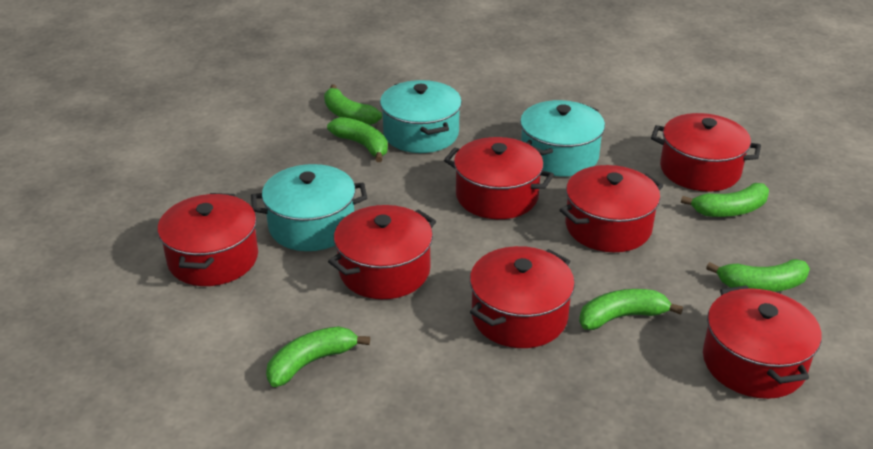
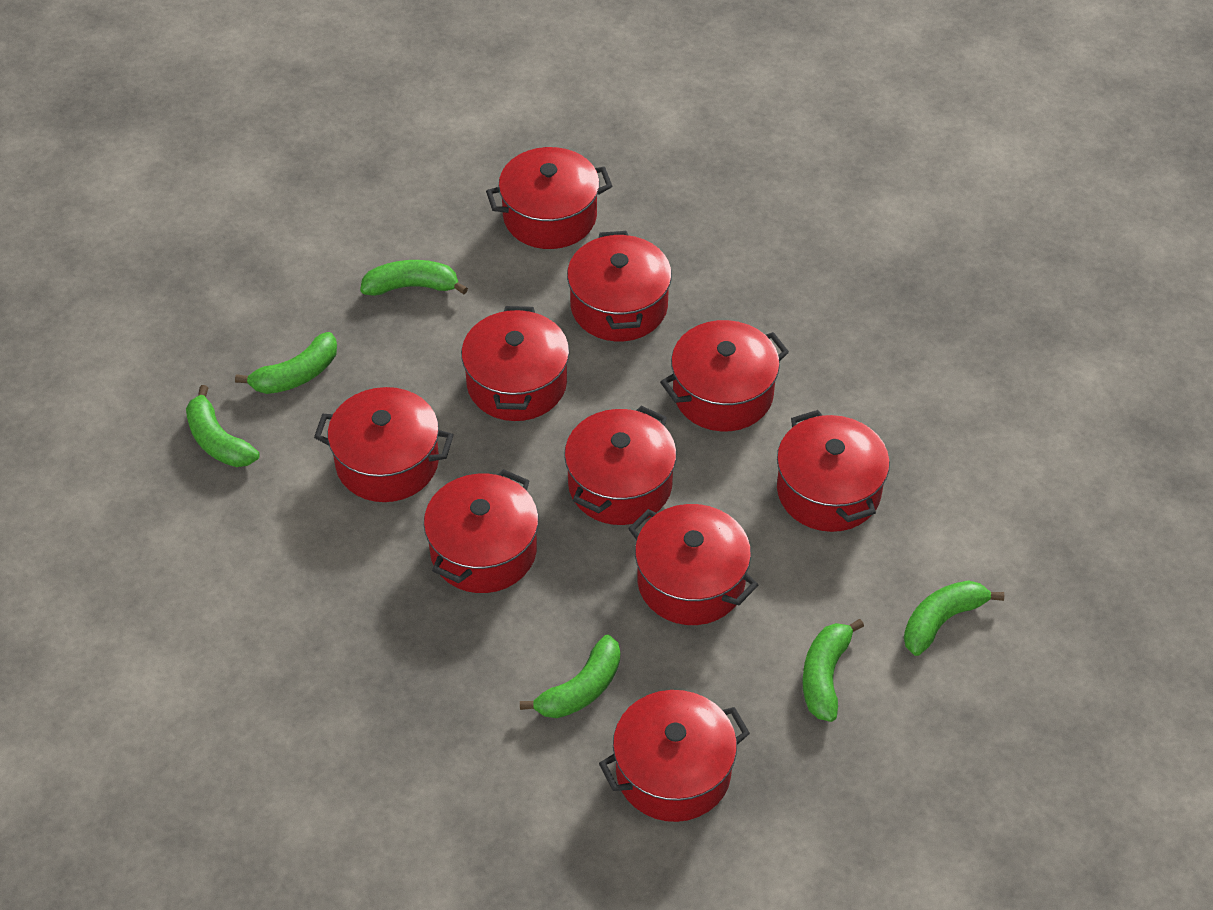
red pot: 7 -> 10
turquoise pot: 3 -> 0

